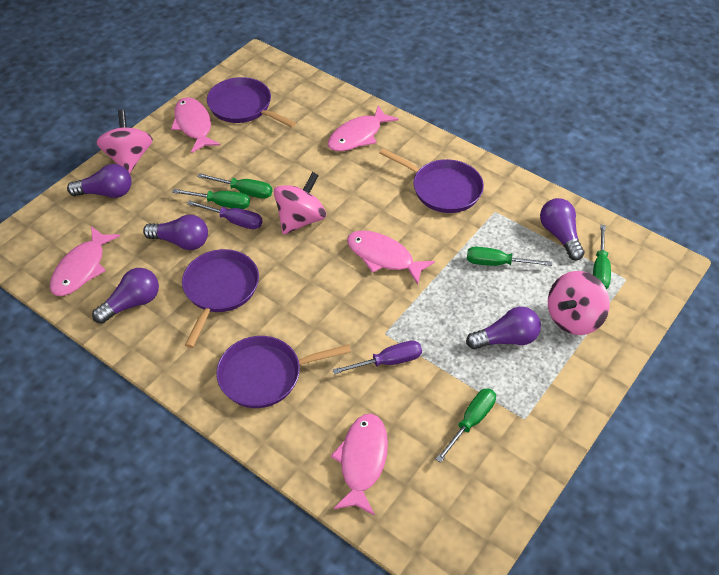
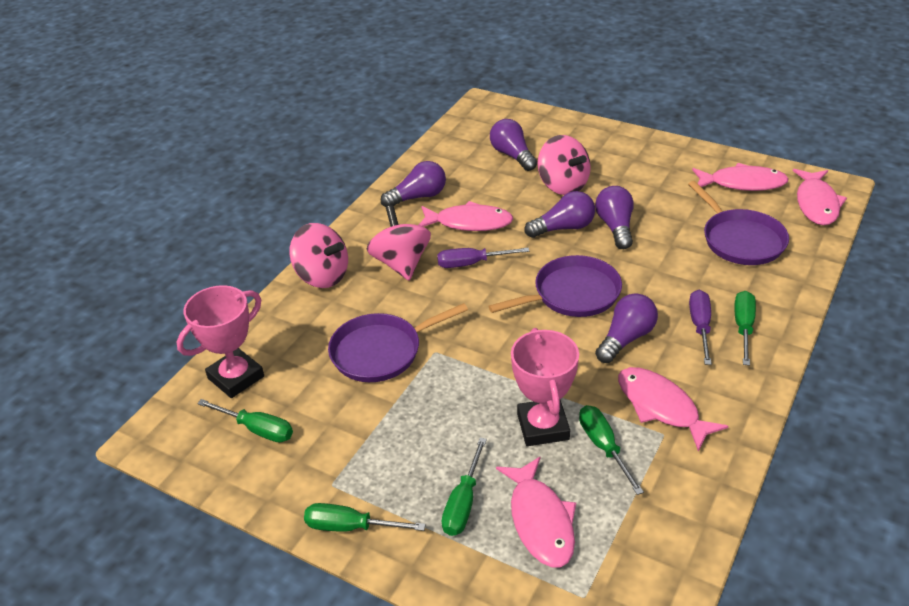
pink trophy: 0 -> 2
purple pan: 4 -> 3

